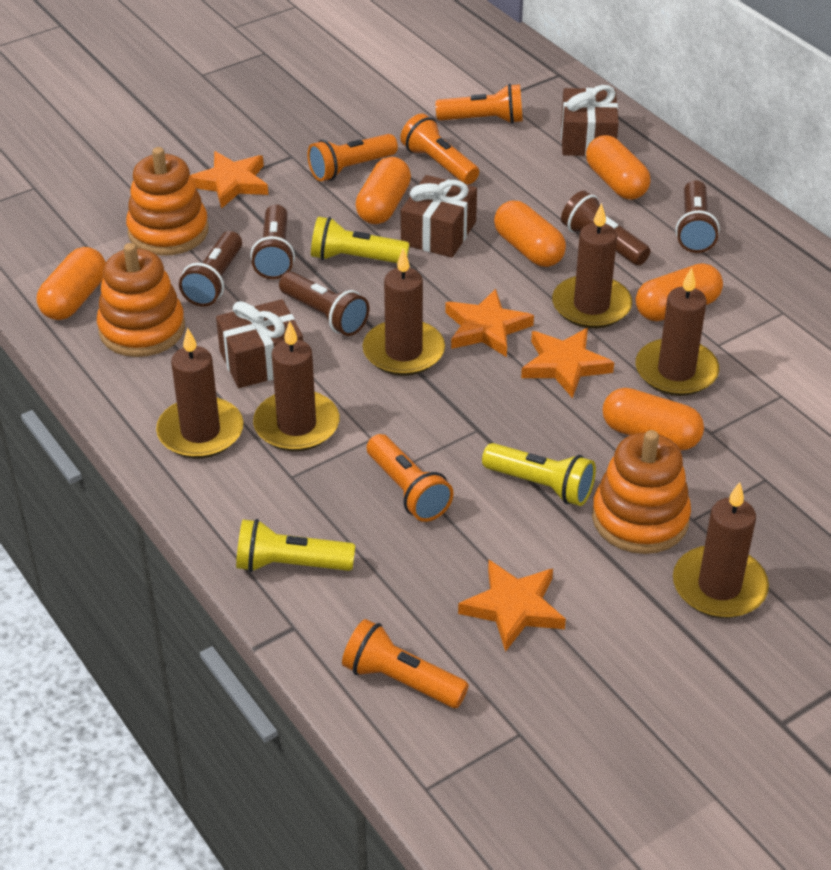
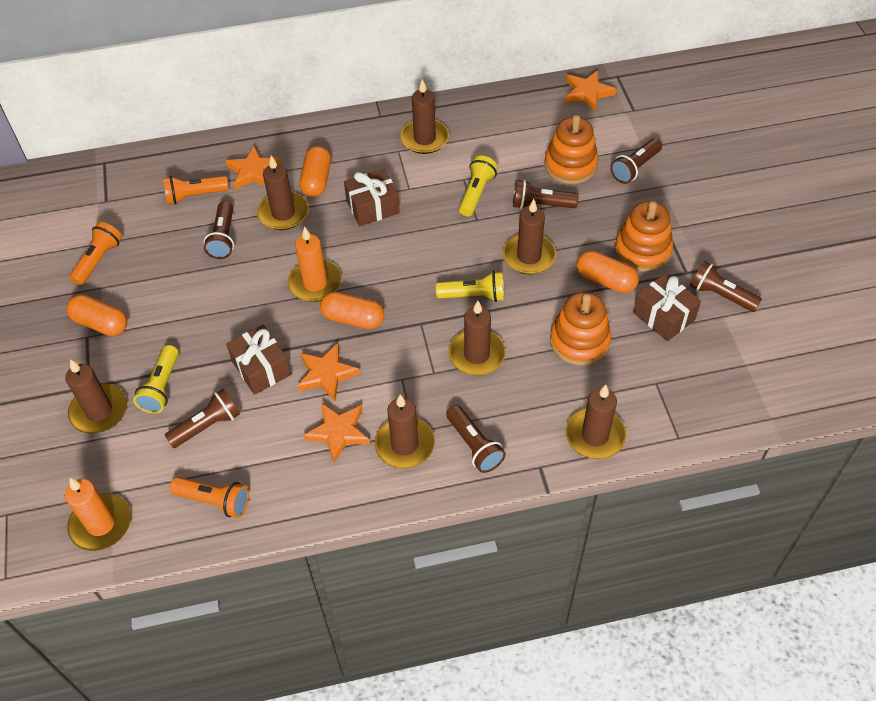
brown candle: 6 -> 7
brown flashlight: 5 -> 6
orange candle: 0 -> 2
orange capsule: 6 -> 4
orange flashlight: 5 -> 3

